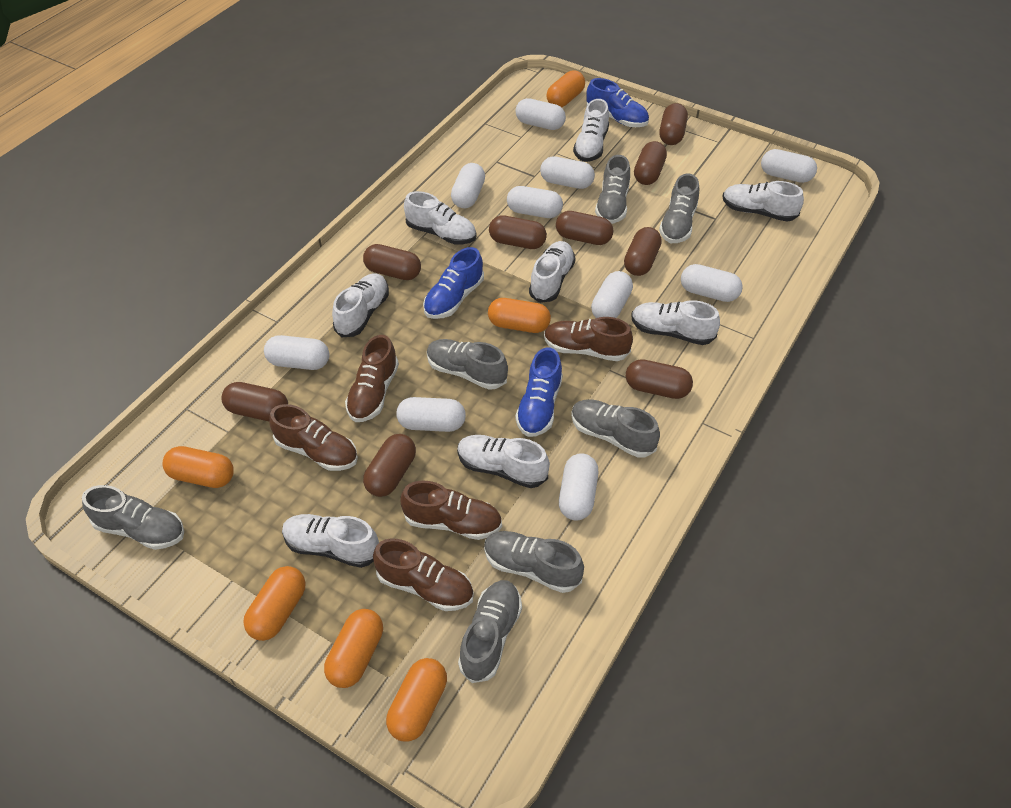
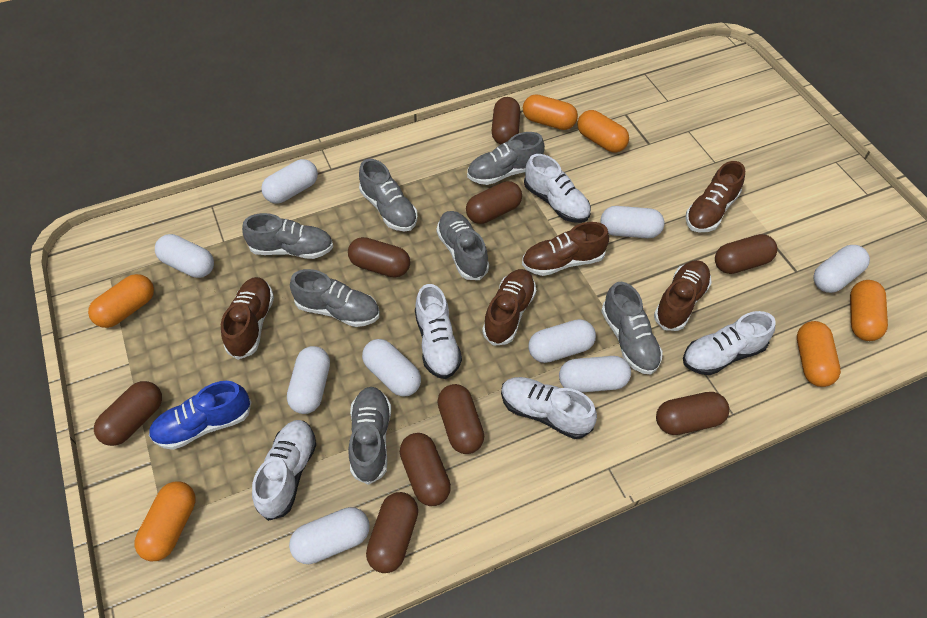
blue shoe: 3 -> 1
white capsule: 10 -> 9
white shoe: 8 -> 5

